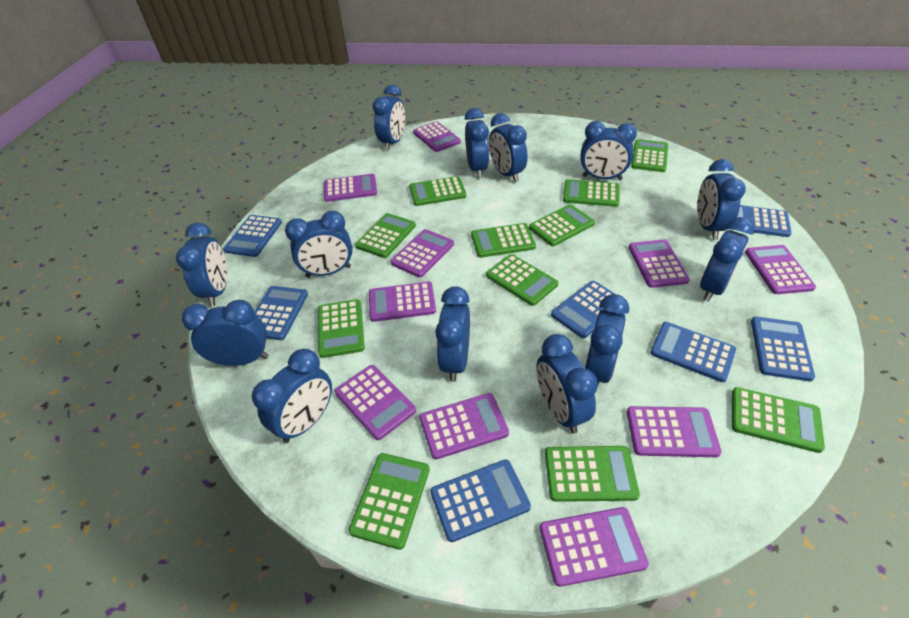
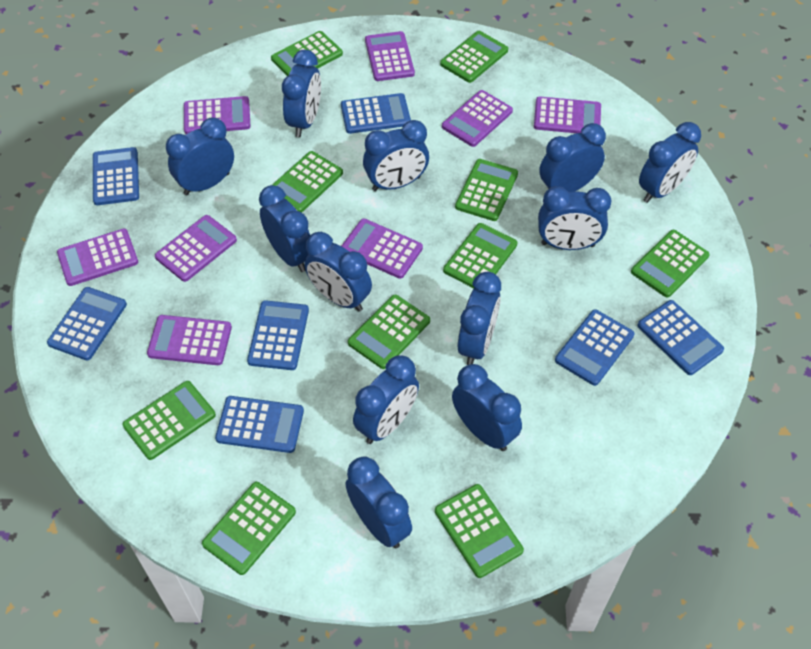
blue clock: 13 -> 12
green calculator: 11 -> 10
purple calculator: 10 -> 8

